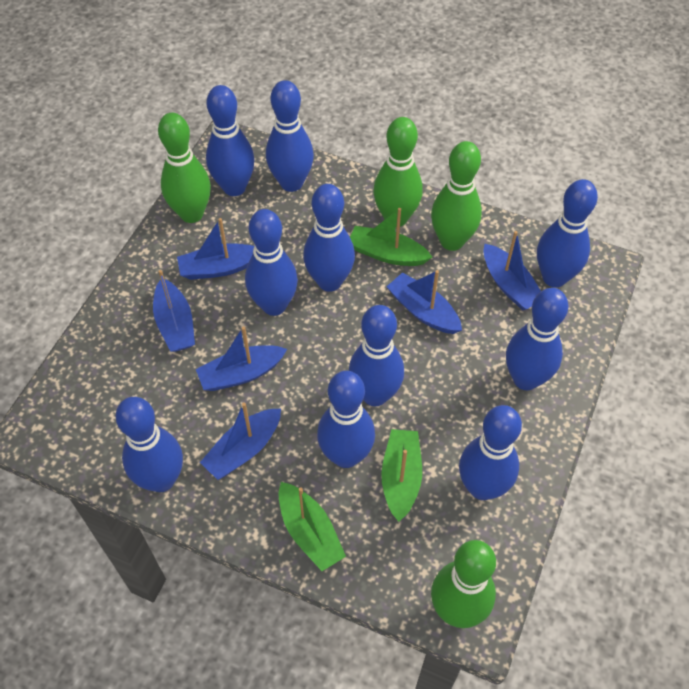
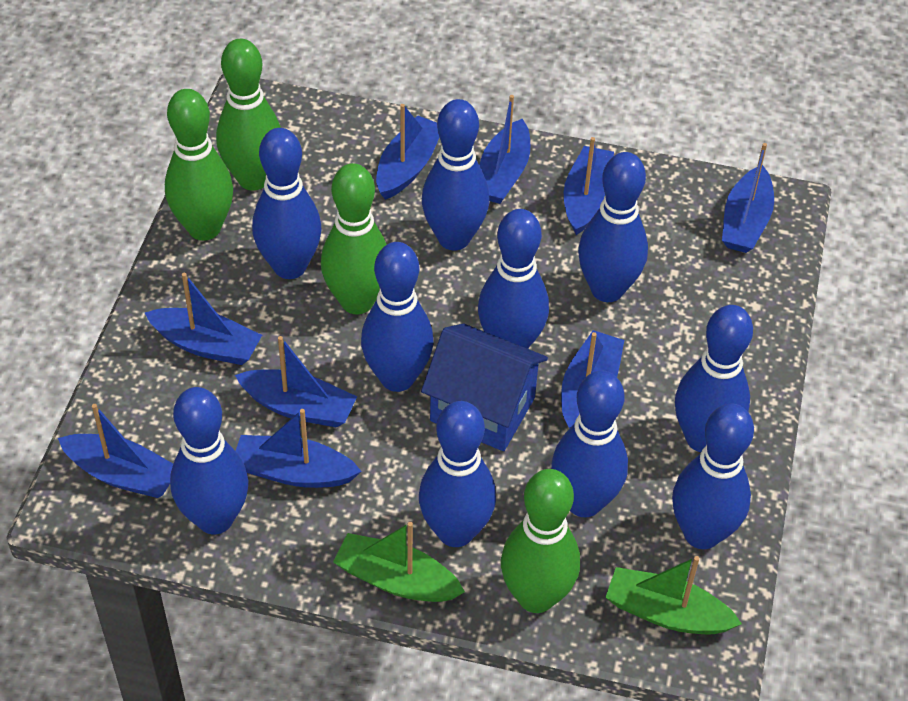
blue boat: 6 -> 9
blue house: 0 -> 1
green boat: 3 -> 2

